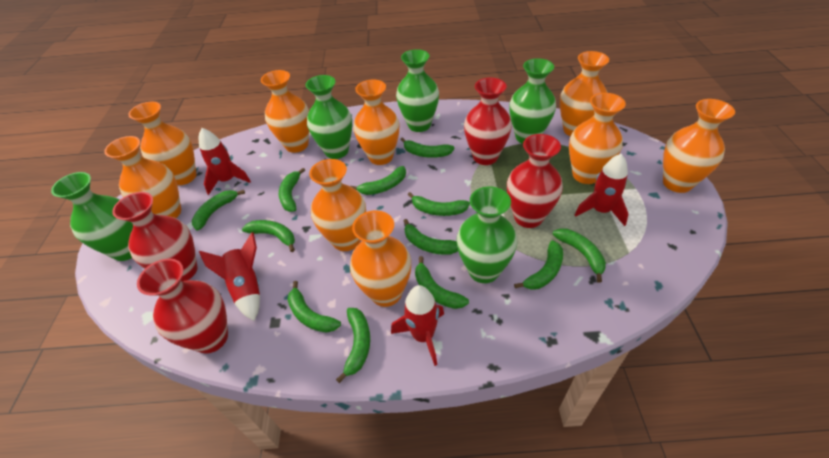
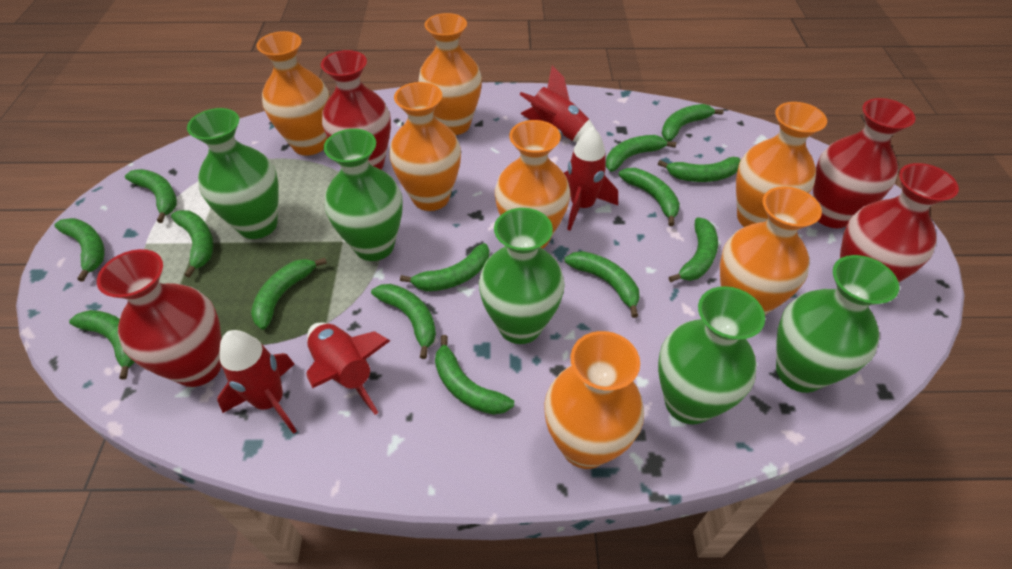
green banana: 12 -> 14
orange vase: 9 -> 7

